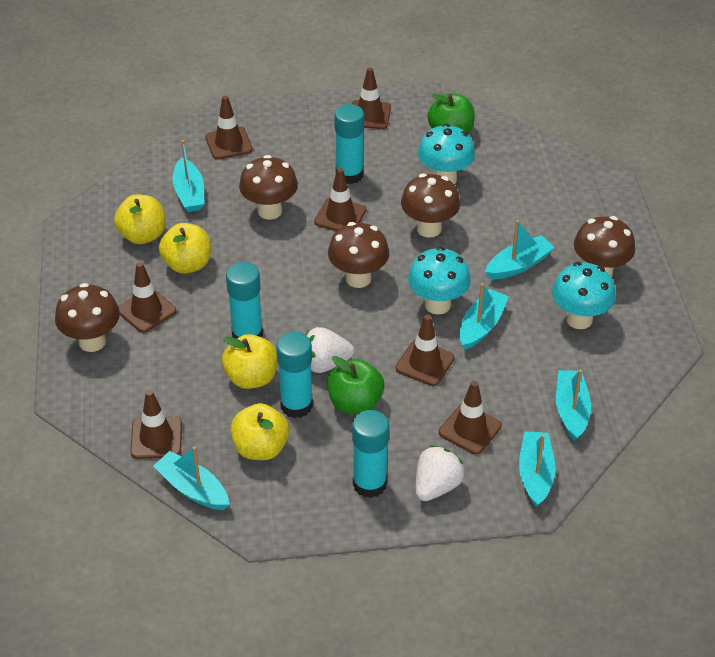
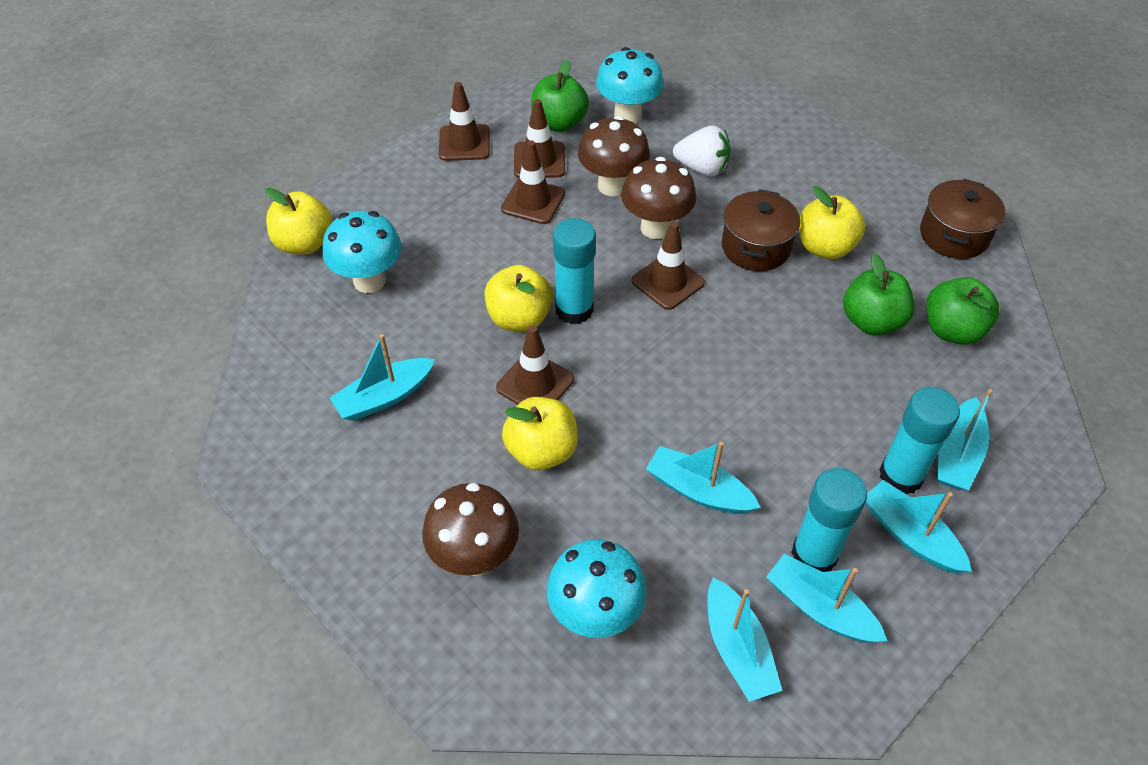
brown mushroom: 5 -> 3
brown pot: 0 -> 2
brown traffic cone: 7 -> 5
green apple: 2 -> 3
turquoise glue stick: 4 -> 3
white strawberry: 2 -> 1

